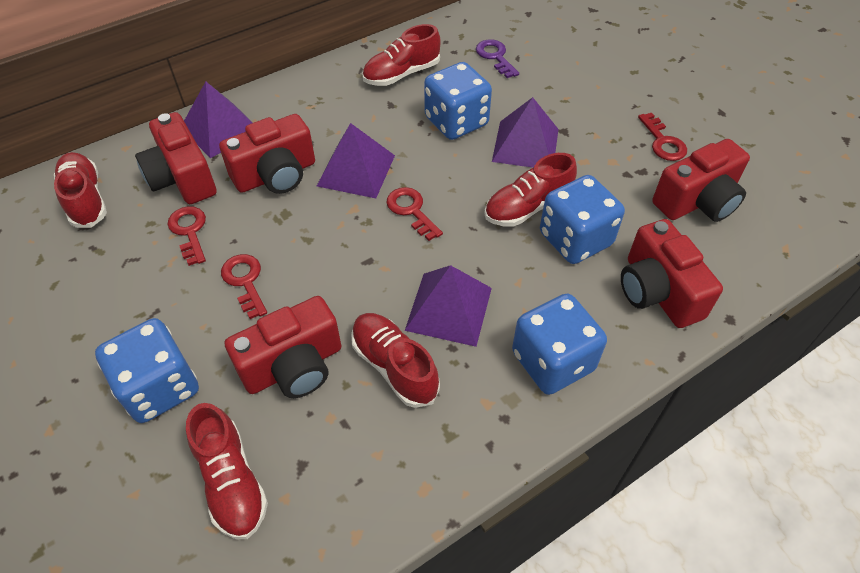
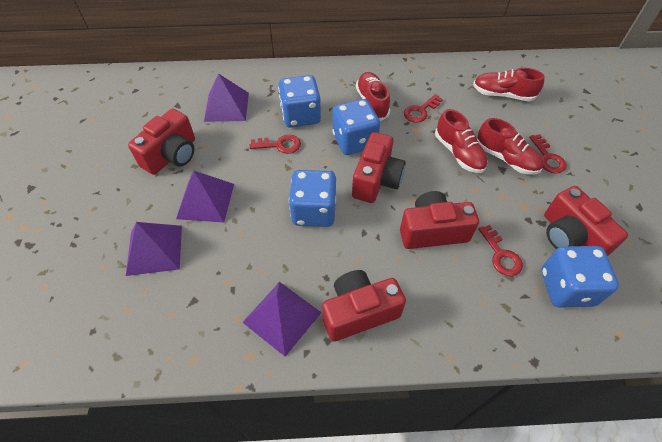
purple key: 1 -> 0
red shoe: 5 -> 4

